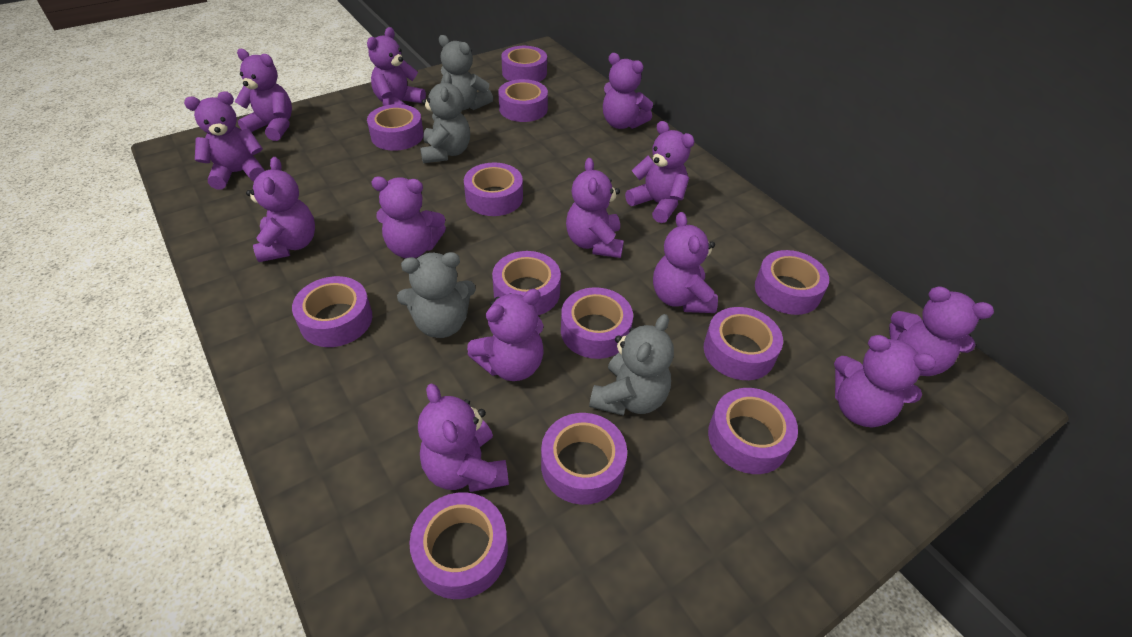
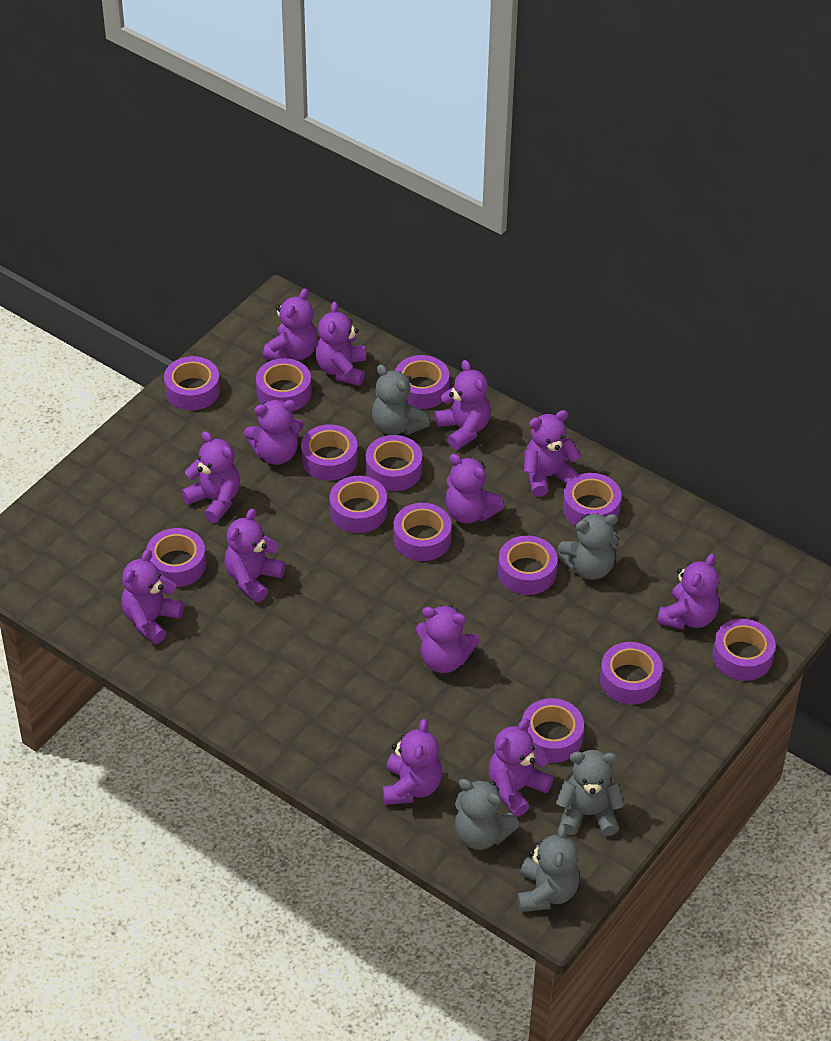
grey teddy bear: 4 -> 5
purple tape: 12 -> 13

